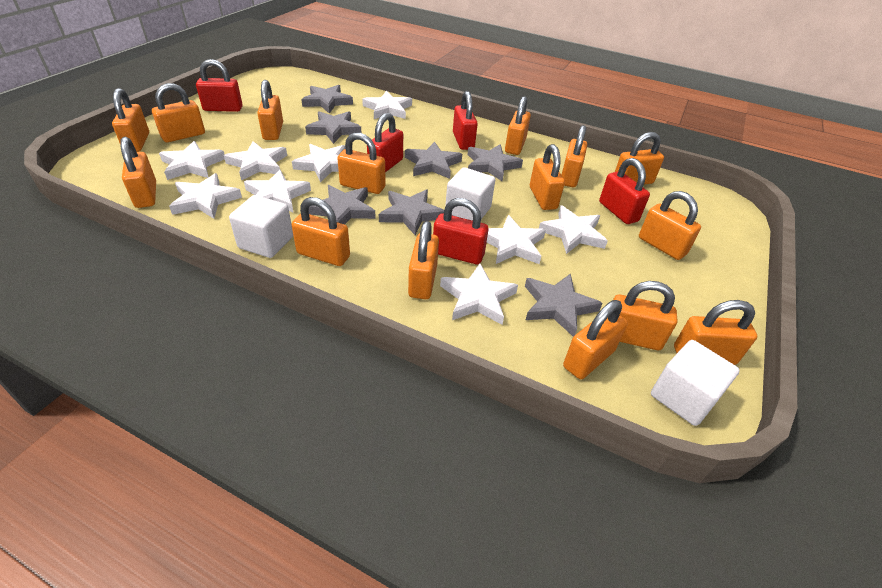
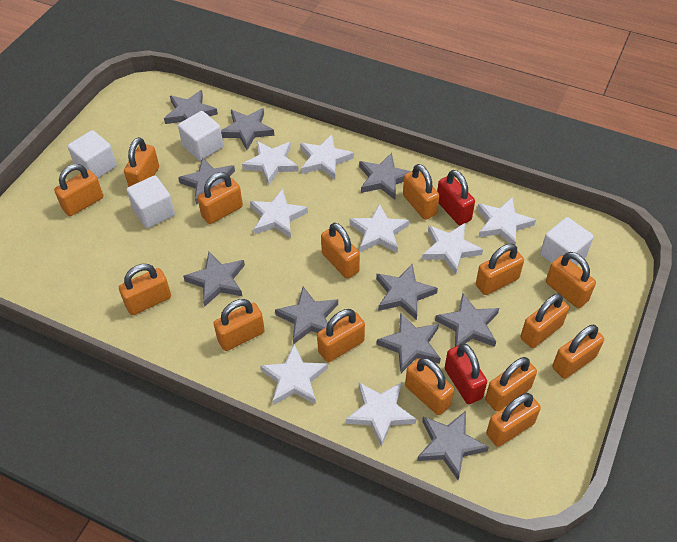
grey star: 7 -> 10
red padlock: 5 -> 2
white cube: 3 -> 4
white star: 9 -> 8

